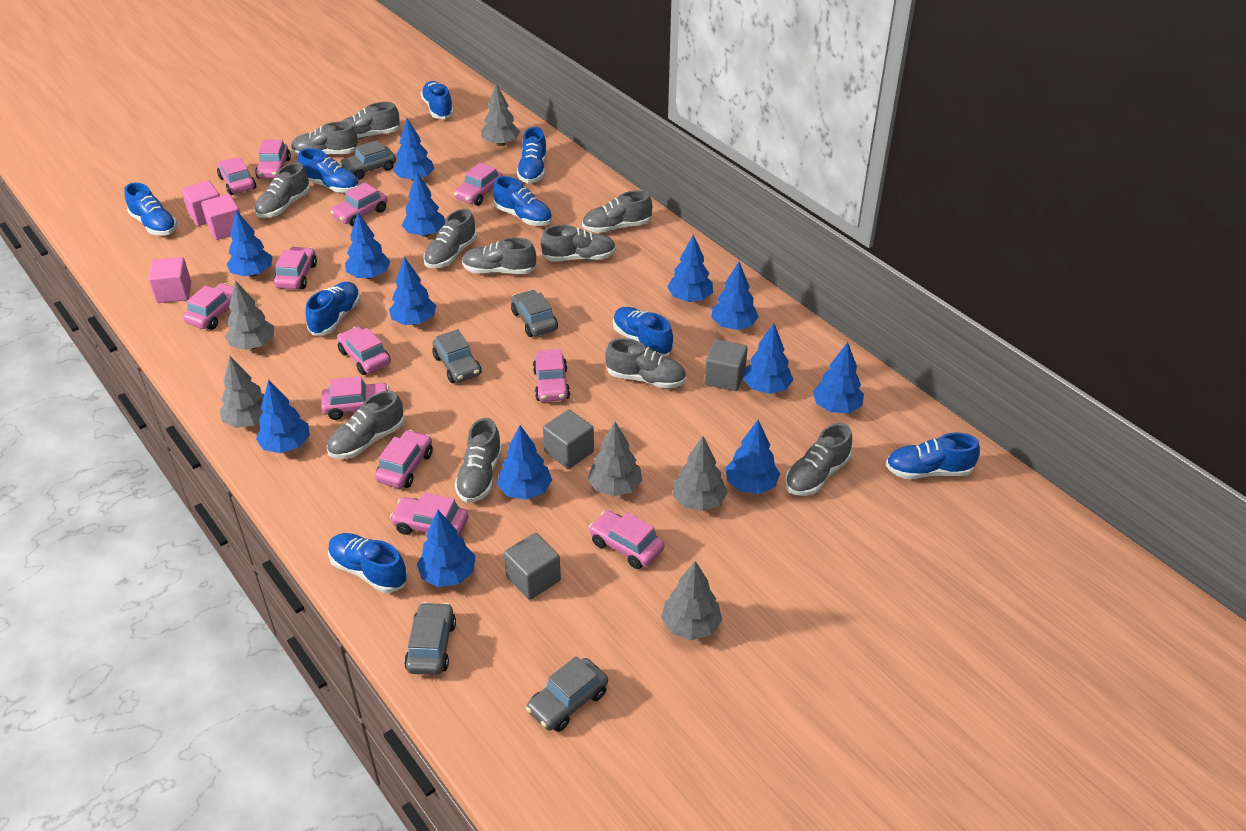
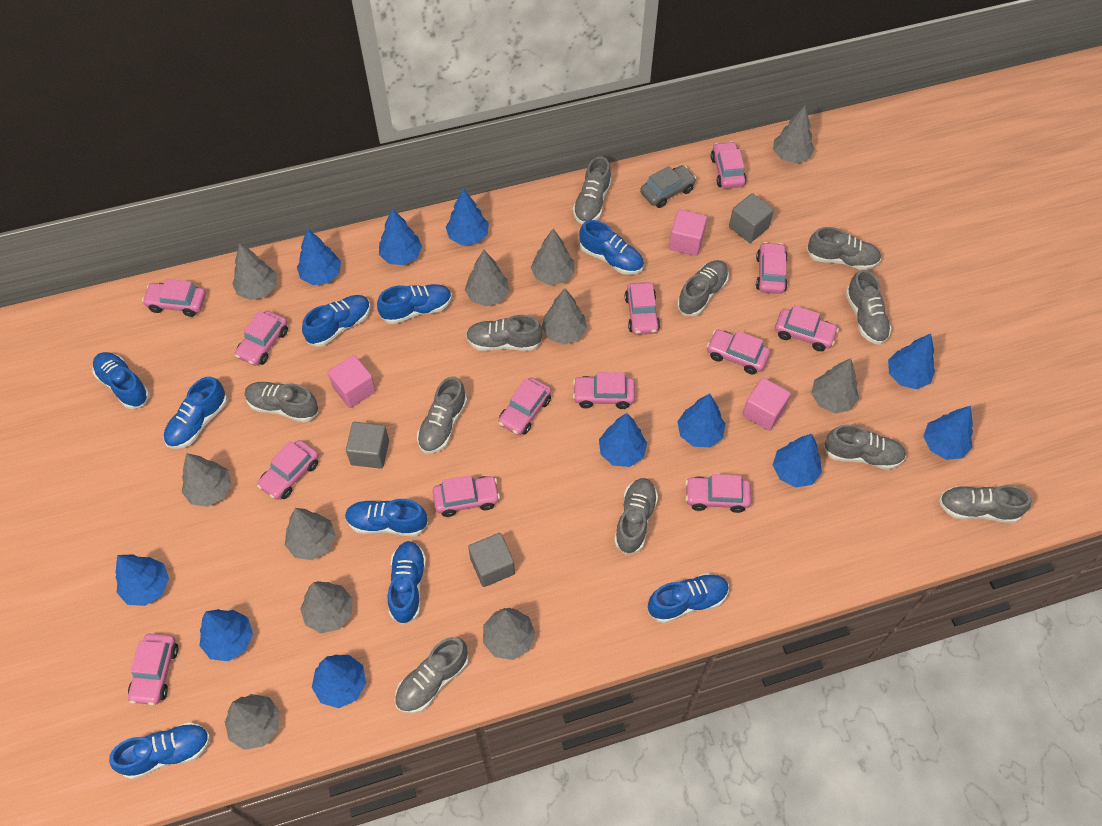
blue tree: 13 -> 11
grey car: 5 -> 1
grey tree: 6 -> 11
pink car: 12 -> 13

